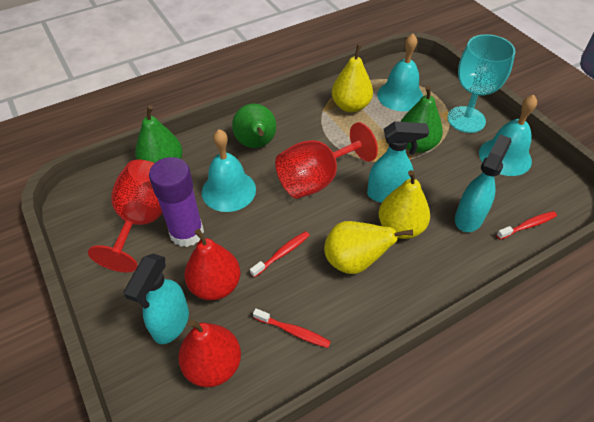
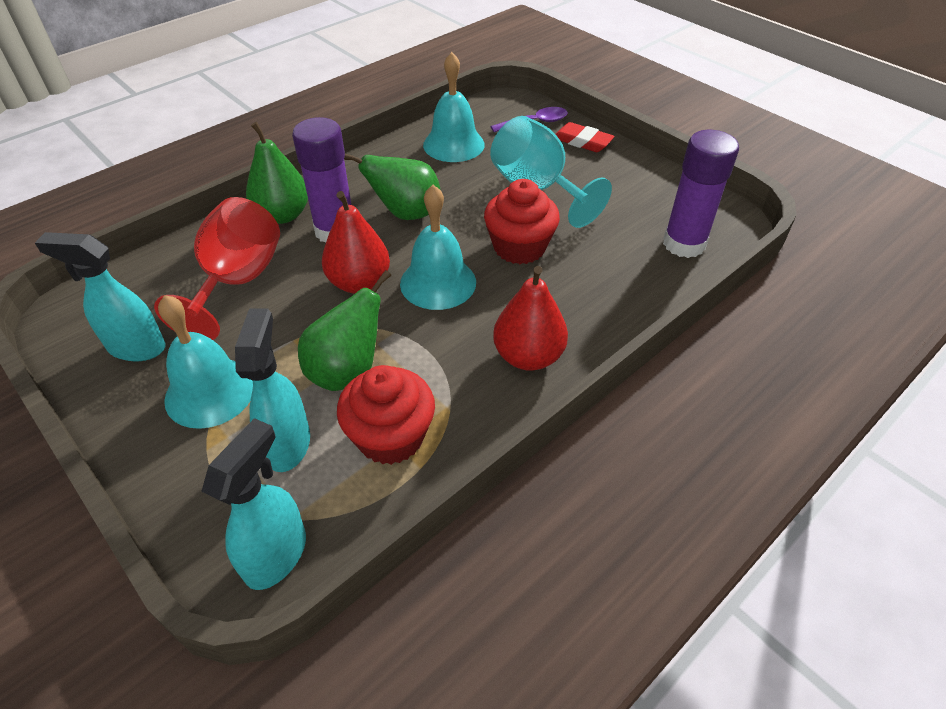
purple glue stick: 1 -> 2
purple spoon: 0 -> 1
red cupcake: 0 -> 2
red eraser: 0 -> 1
red goblet: 2 -> 1
red toothbrush: 3 -> 0
yellow pear: 3 -> 0

